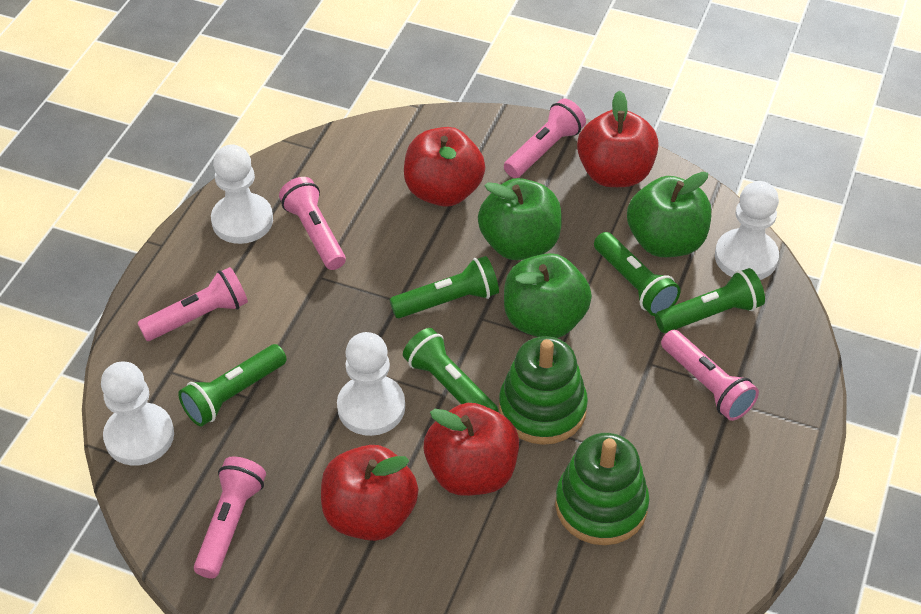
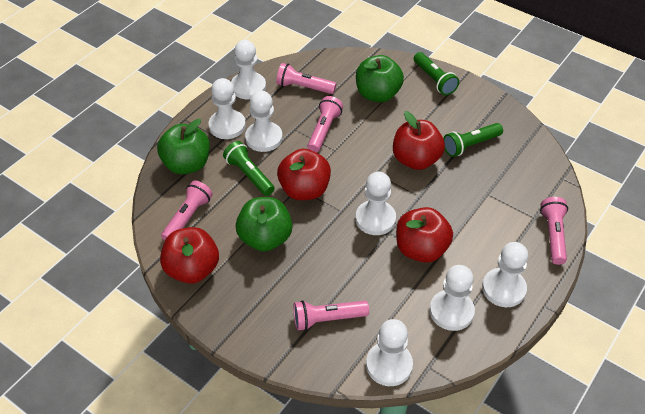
green flashlight: 5 -> 3
green stacking toy: 2 -> 0
white pawn: 4 -> 7

